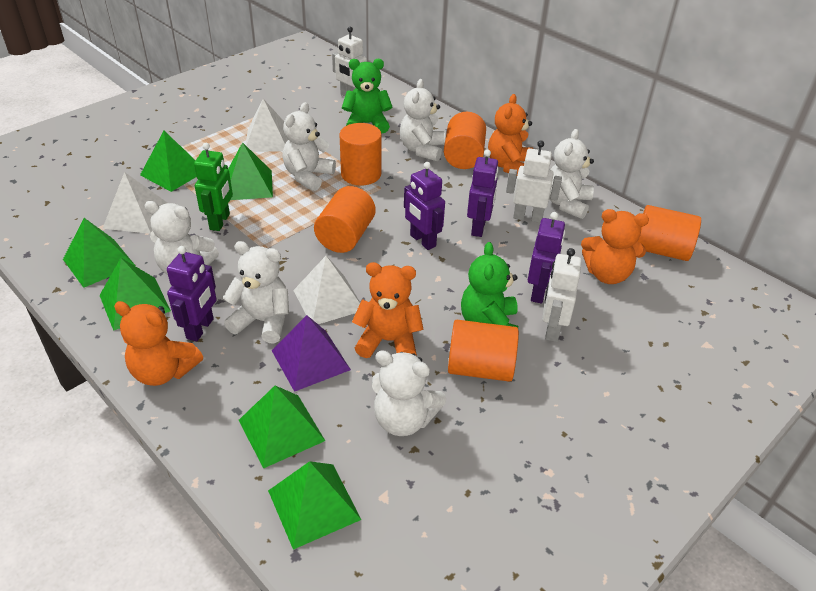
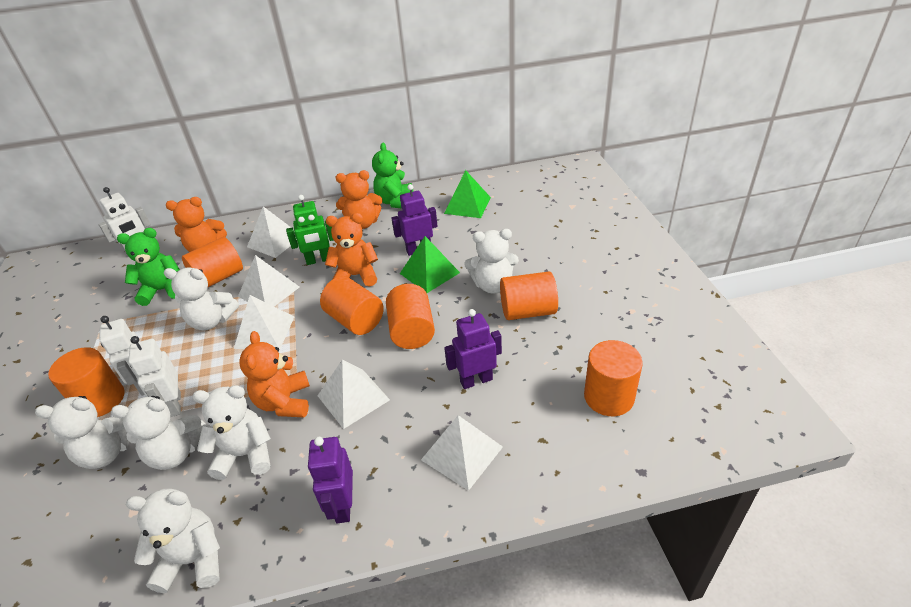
green pyramid: 6 -> 2
orange cylinder: 5 -> 6
purple pyramid: 1 -> 0
purple robot: 4 -> 3
white pyramid: 3 -> 5

